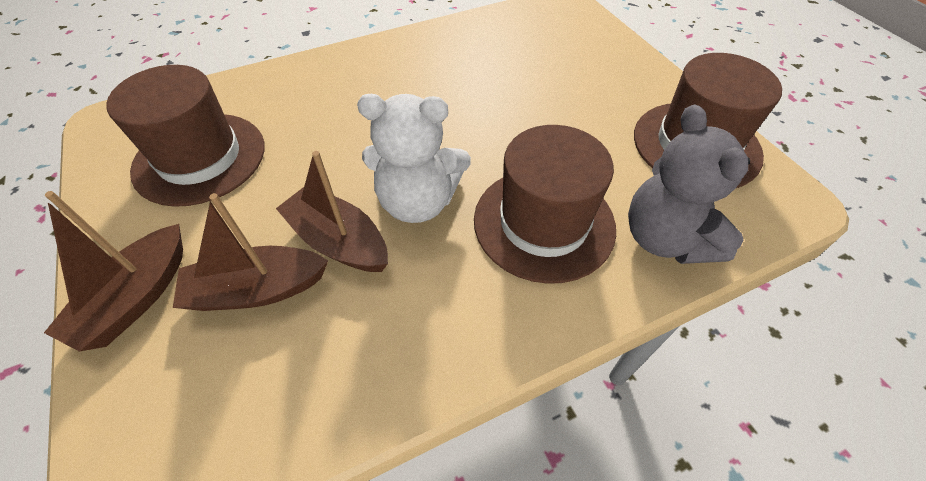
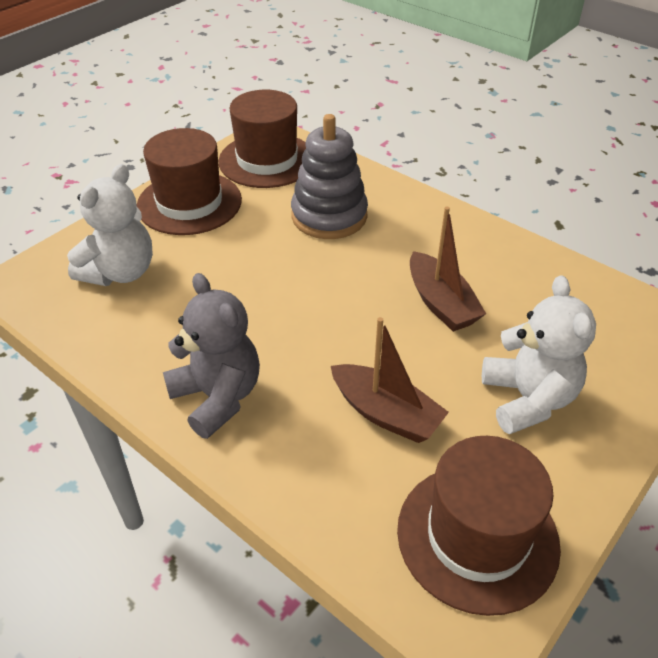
brown boat: 3 -> 2
grey stacking toy: 0 -> 1
white teddy bear: 1 -> 2

